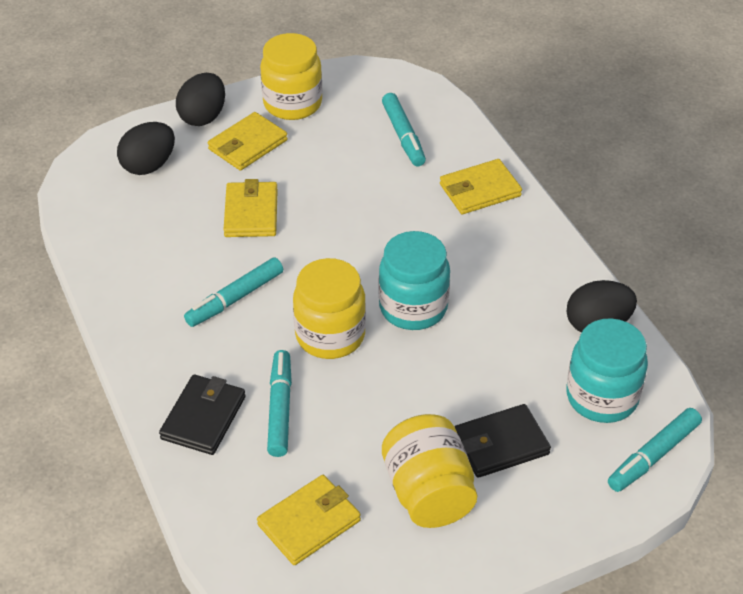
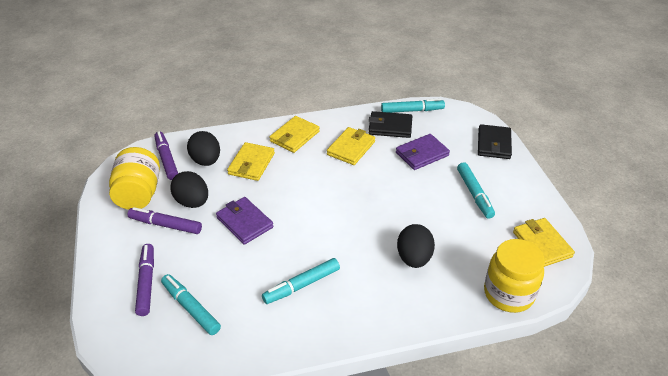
purple marker: 0 -> 3
purple wallet: 0 -> 2
turquoise jar: 2 -> 0
yellow jar: 3 -> 2

